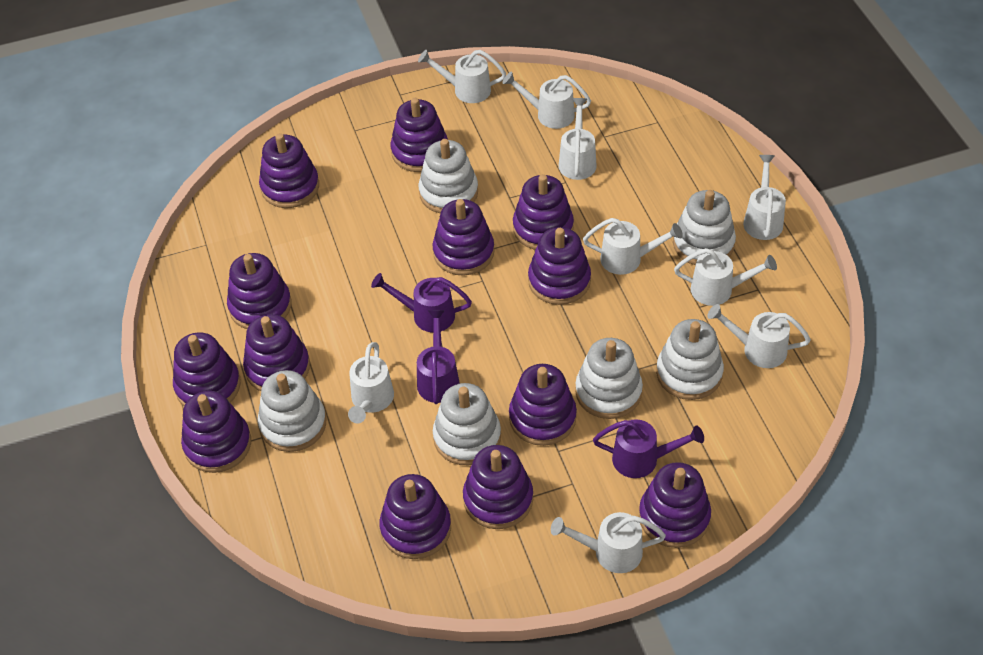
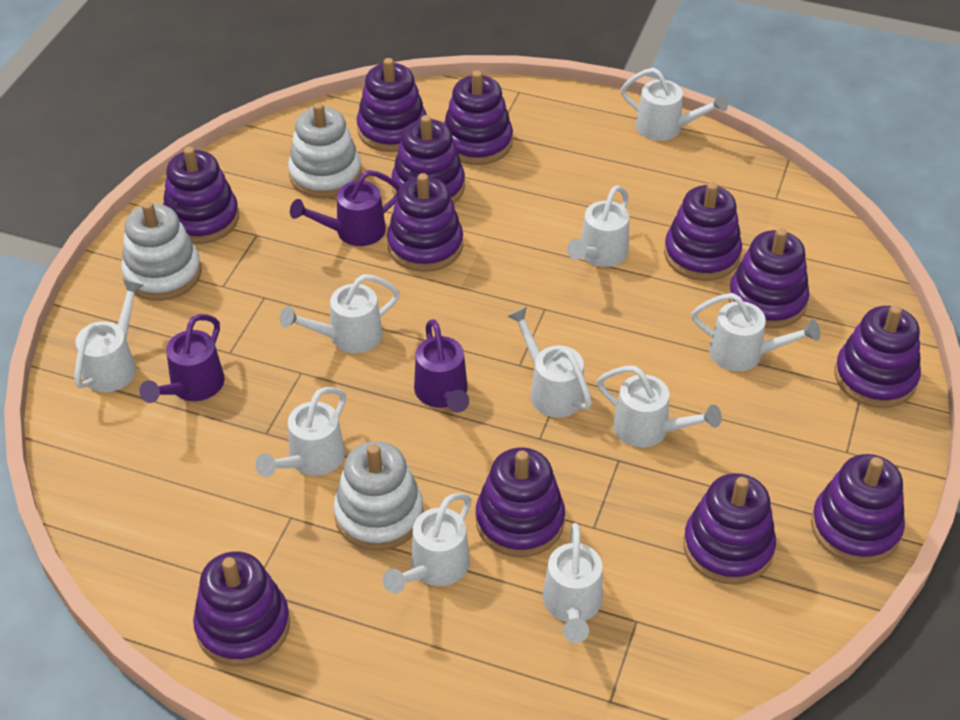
purple stacking toy: 13 -> 12
white stacking toy: 6 -> 3
white watering can: 9 -> 10

